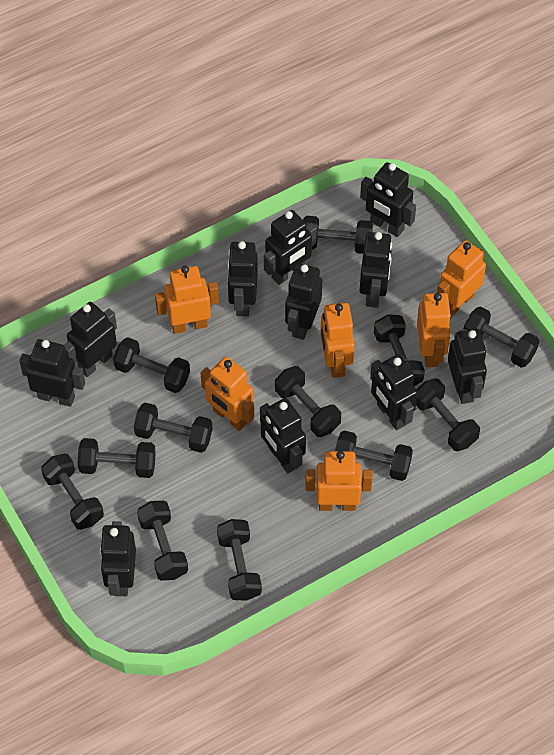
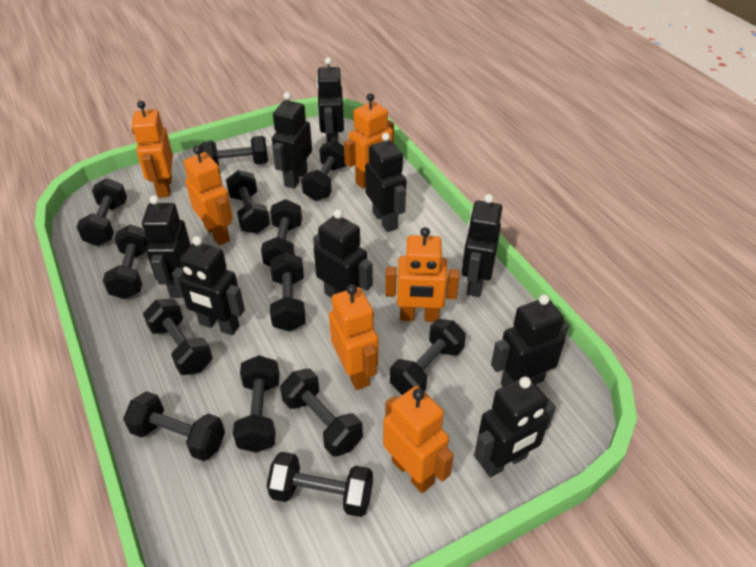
black dumbbell: 12 -> 13
black robot: 11 -> 9

